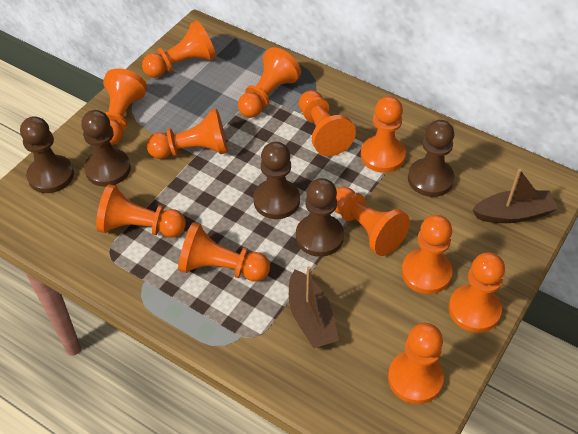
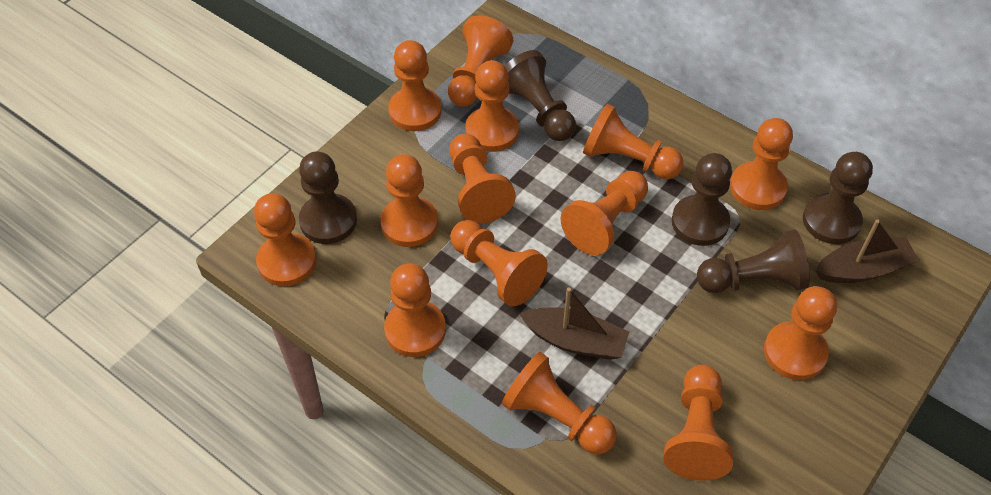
orange pawn: 12 -> 14

